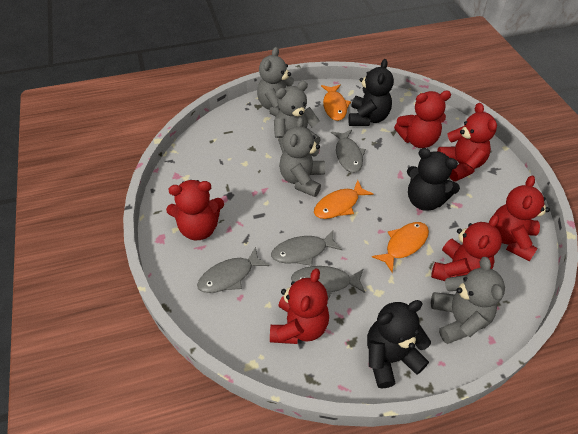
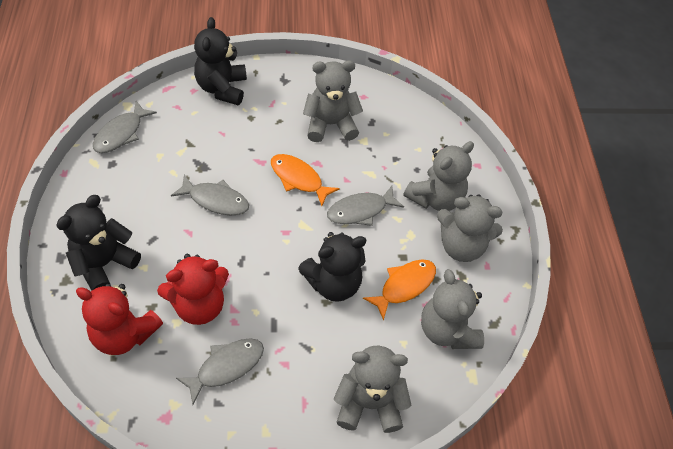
grey teddy bear: 4 -> 5
orange fish: 3 -> 2
red teddy bear: 6 -> 2

